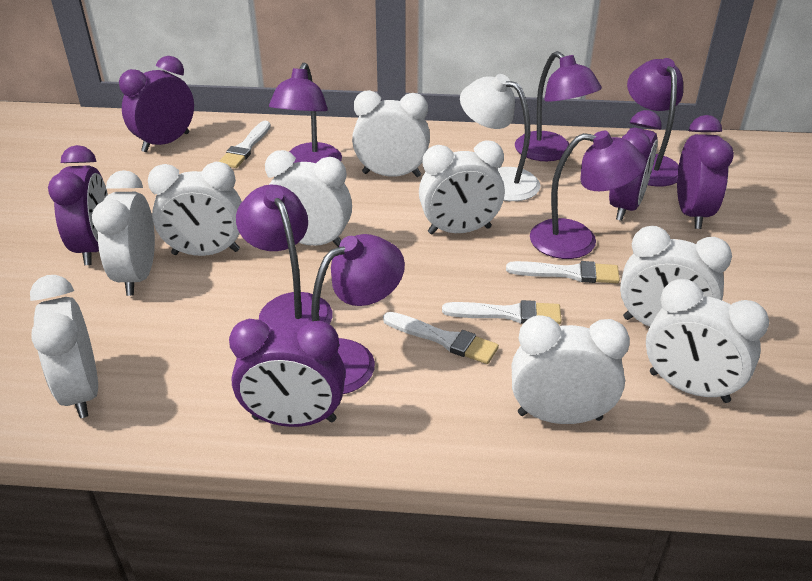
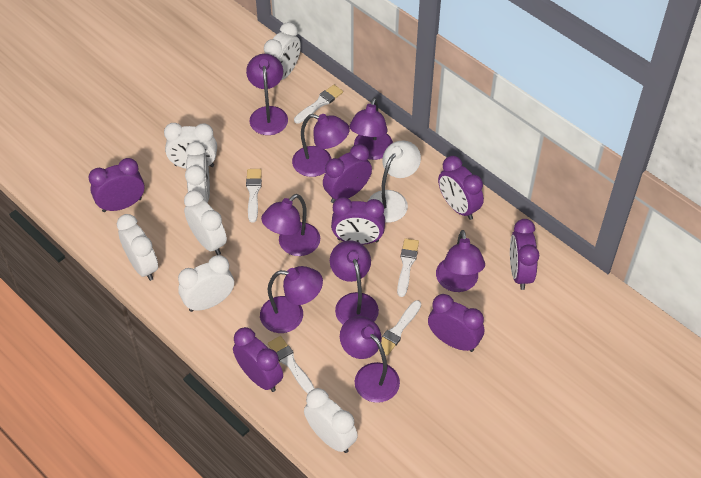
purple clock: 5 -> 7
purple lamp: 6 -> 8
white brush: 4 -> 5
white clock: 9 -> 7

